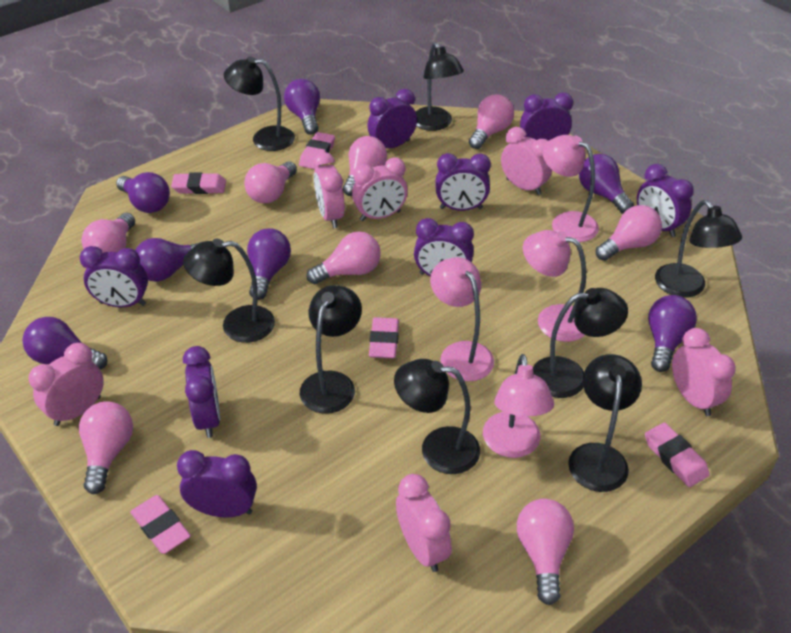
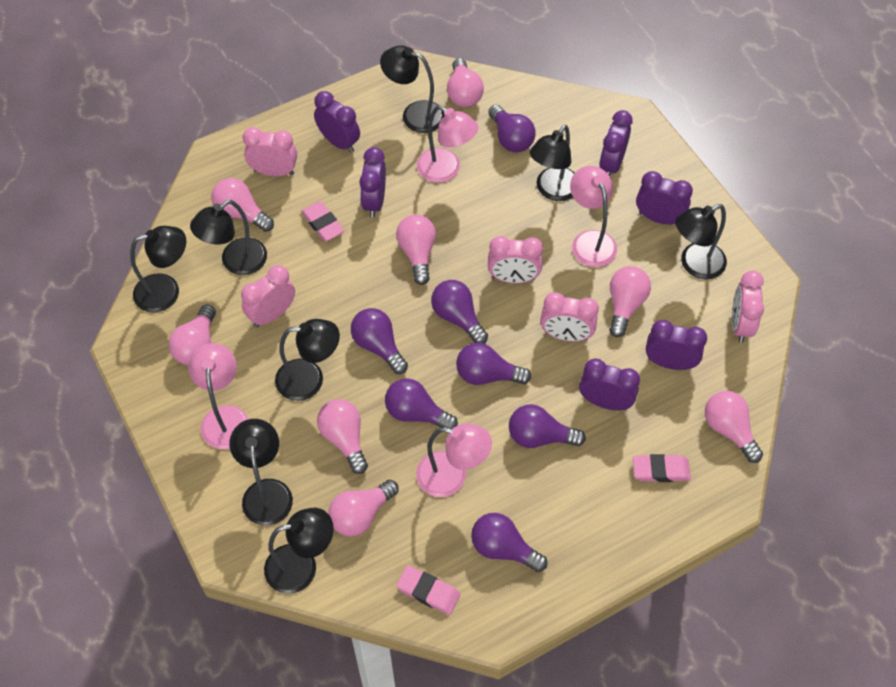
pink clock: 6 -> 5
pink eraser: 5 -> 3
purple clock: 8 -> 6

